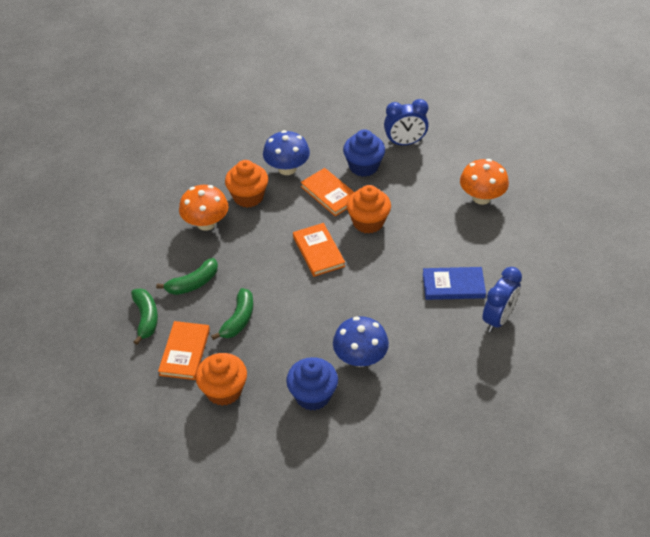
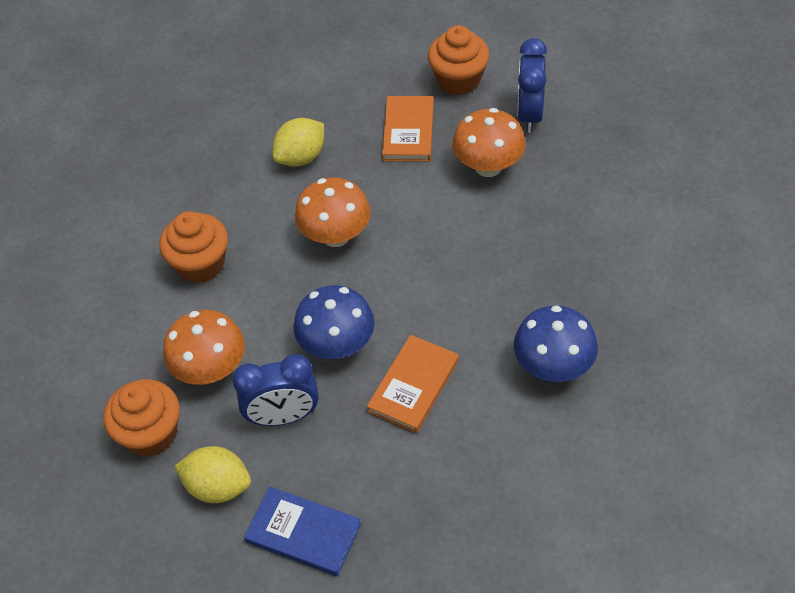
blue cupcake: 2 -> 0
green banana: 3 -> 0
orange book: 3 -> 2
orange mushroom: 2 -> 3
yellow lemon: 0 -> 2

